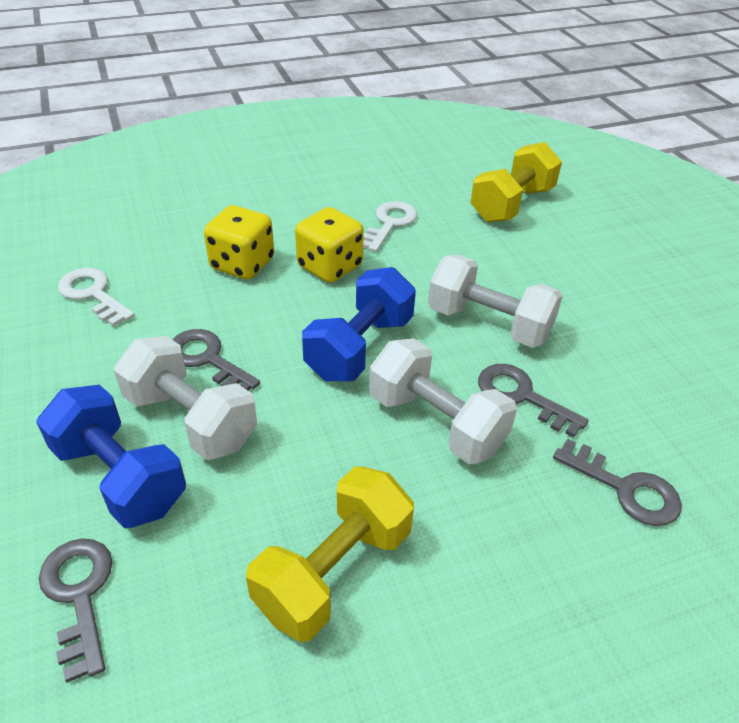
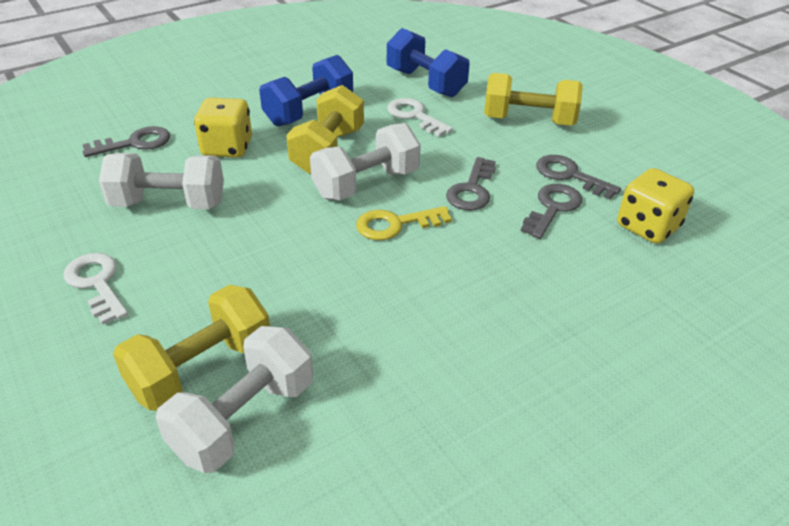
yellow dumbbell: 2 -> 3
yellow key: 0 -> 1

